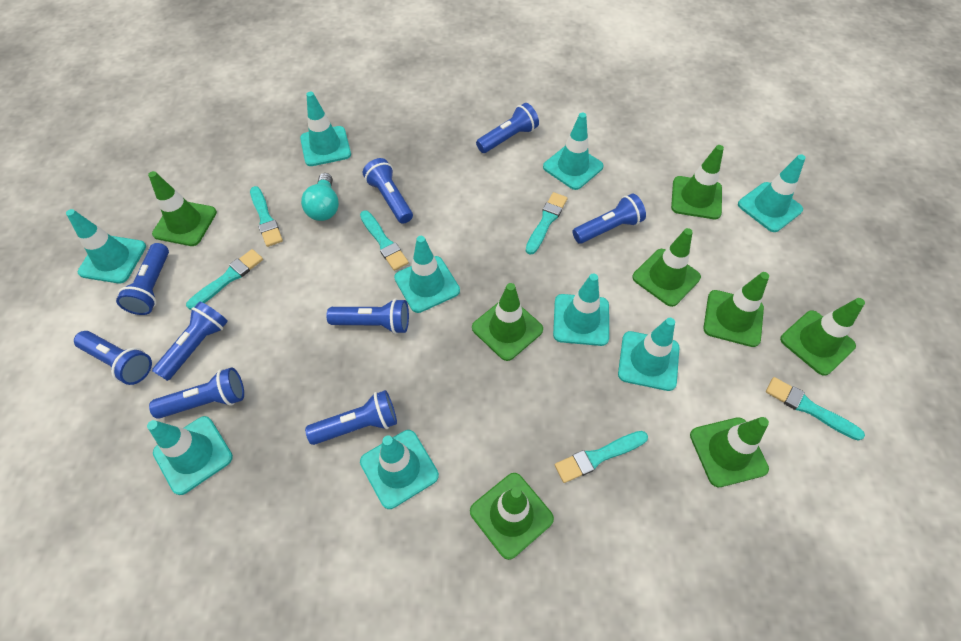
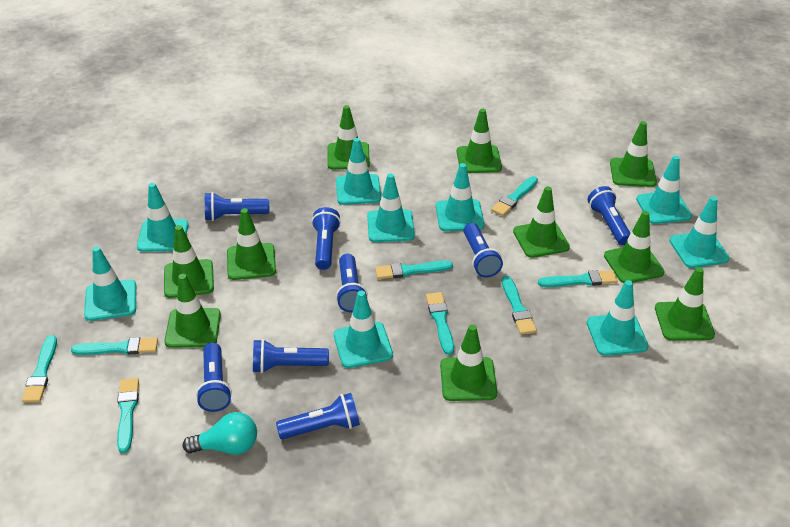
blue flashlight: 9 -> 8
green traffic cone: 8 -> 10
turquoise brush: 6 -> 8

